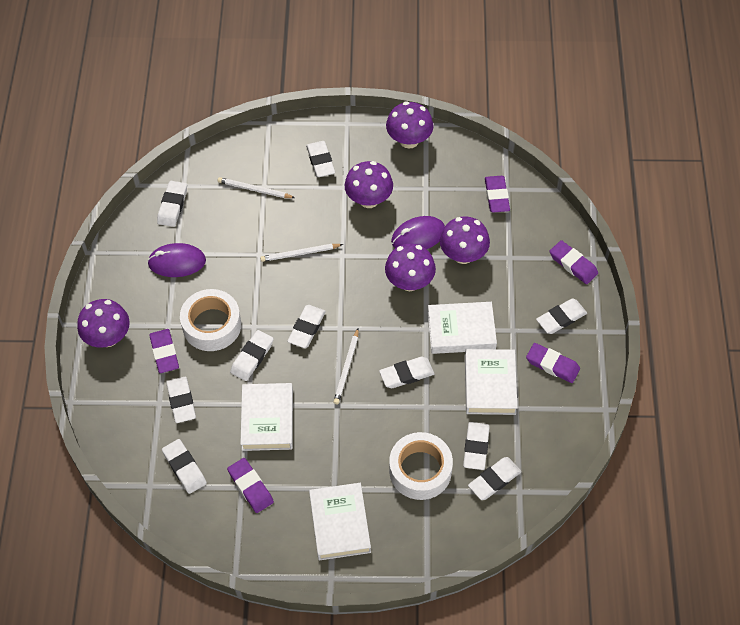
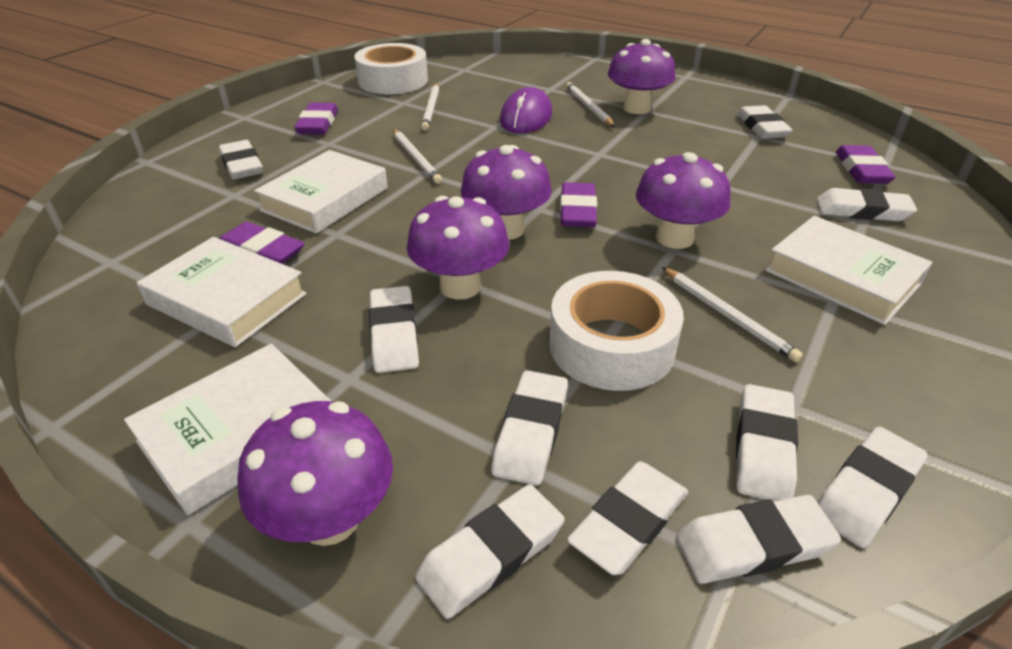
purple eraser: 5 -> 4
purple mouse: 2 -> 1
white pencil: 3 -> 4

